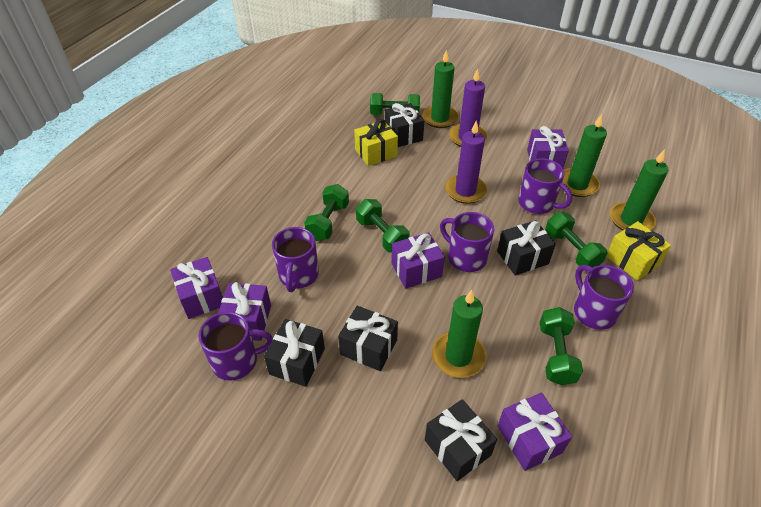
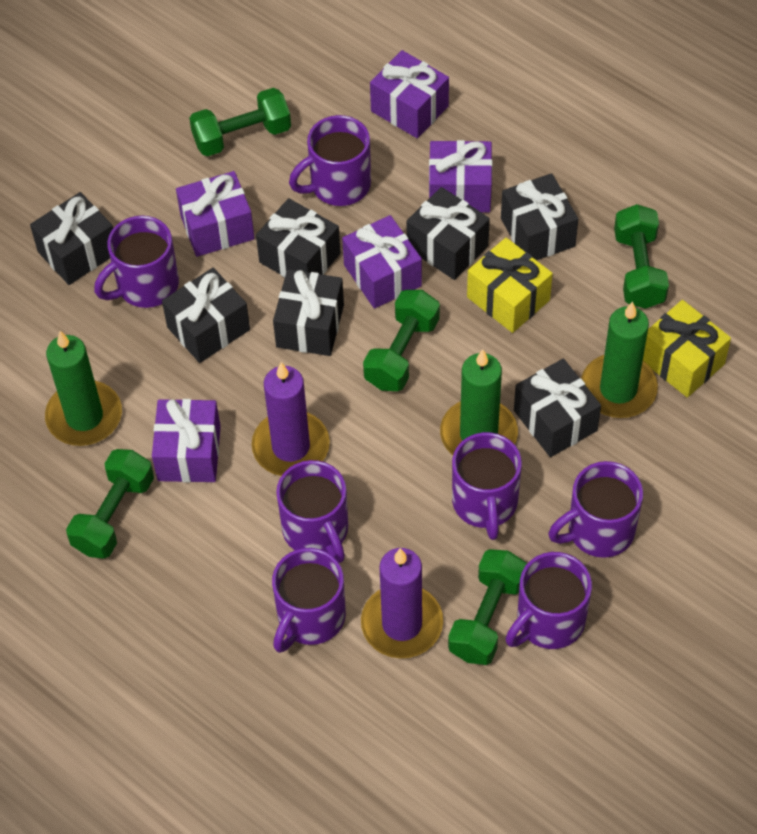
black gift: 5 -> 7
green candle: 4 -> 3
purple mug: 5 -> 7

